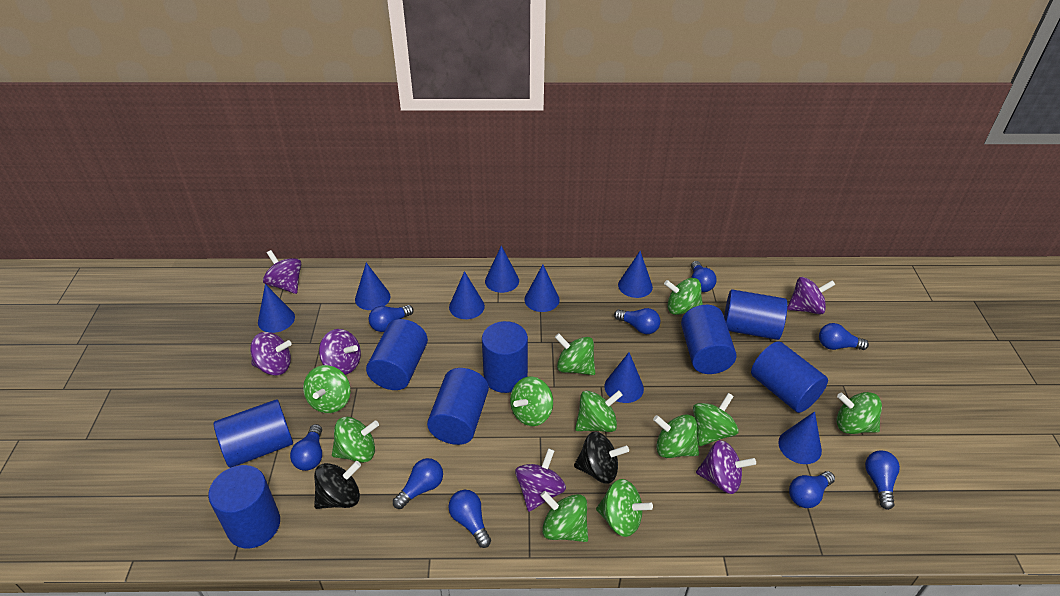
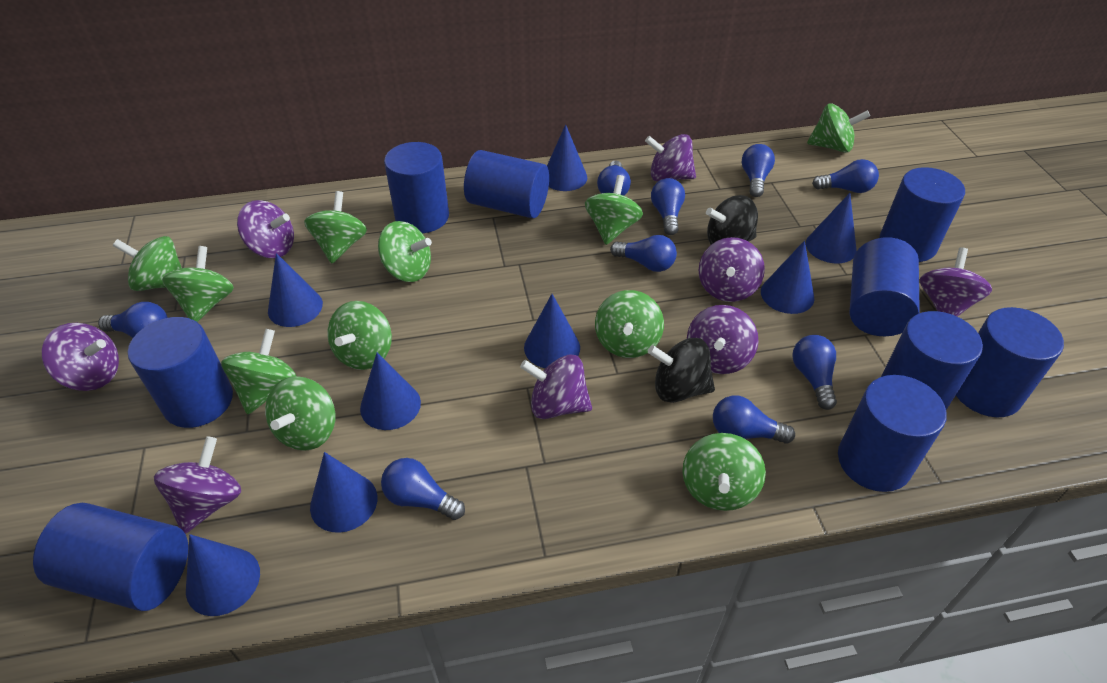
blue cylinder: 8 -> 9
purple spinning top: 6 -> 8

